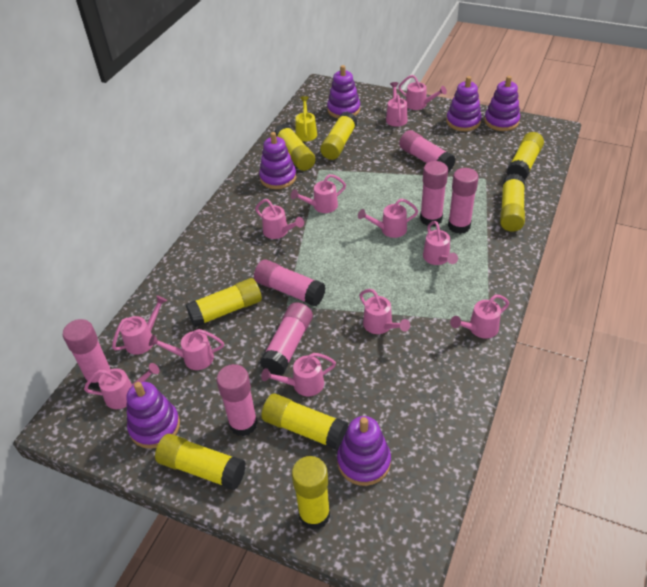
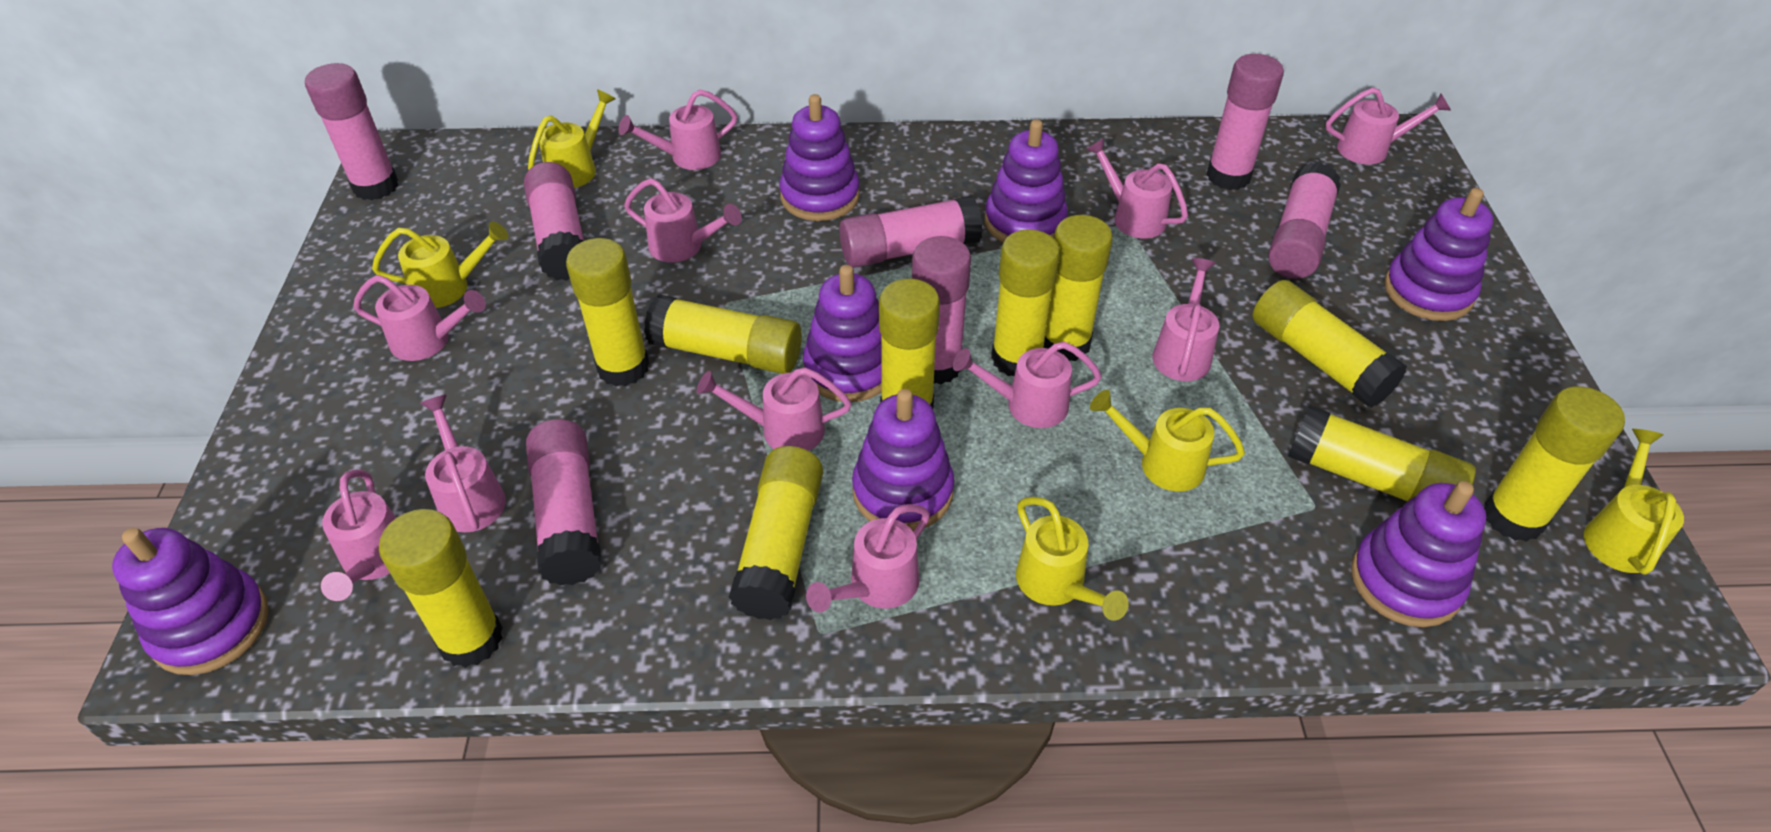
pink watering can: 12 -> 11
purple stacking toy: 6 -> 7
yellow glue stick: 8 -> 10
yellow watering can: 1 -> 5

